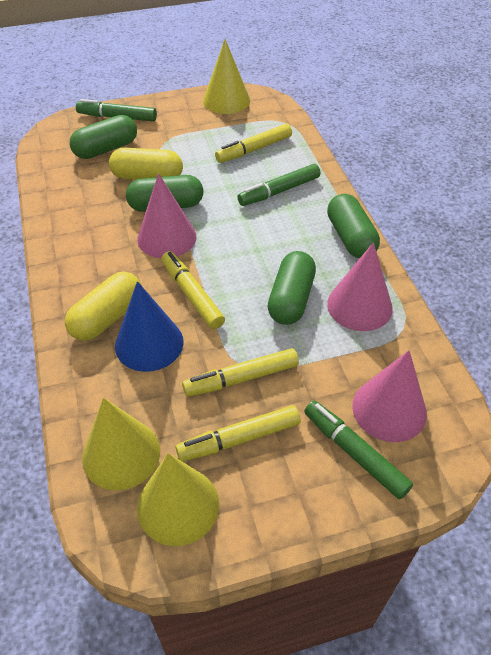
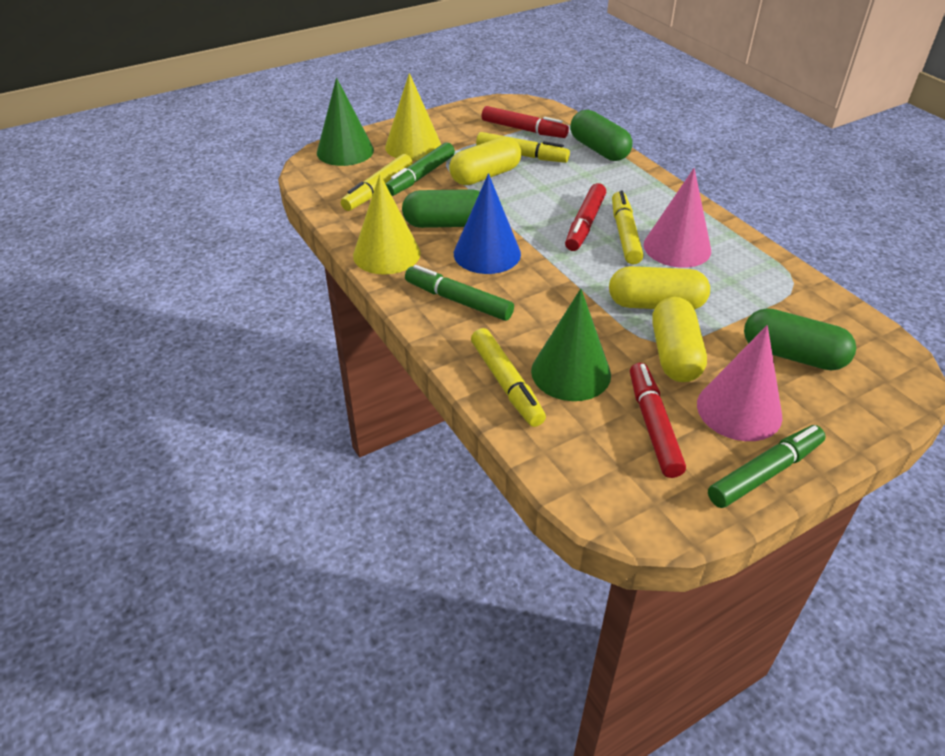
green capsule: 4 -> 3
green cone: 0 -> 2
pink cone: 3 -> 2
red marker: 0 -> 3
yellow capsule: 2 -> 3
yellow cone: 3 -> 2

